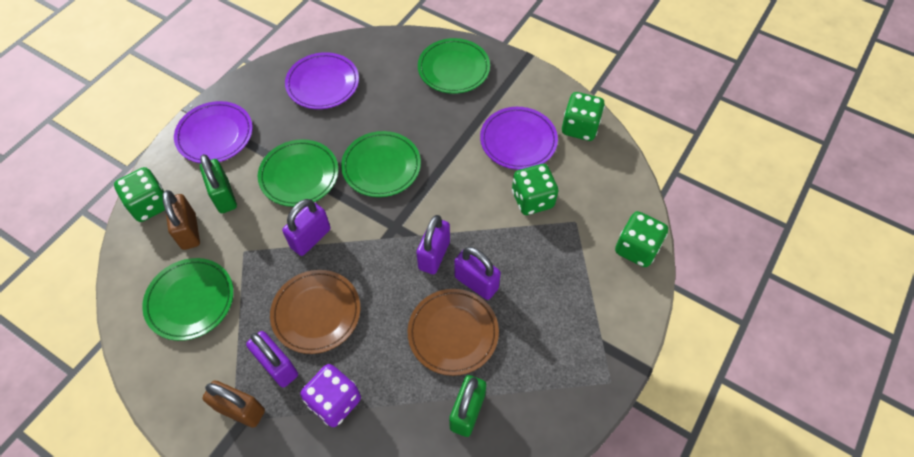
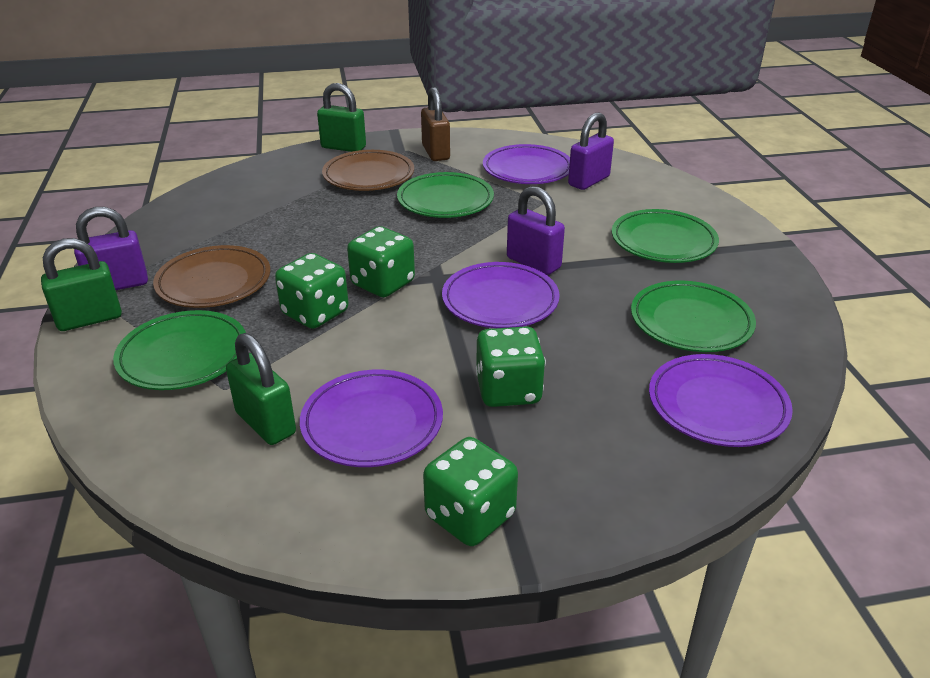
brown padlock: 2 -> 1
green padlock: 2 -> 3
purple dice: 1 -> 0
purple padlock: 4 -> 3
purple plate: 3 -> 4

